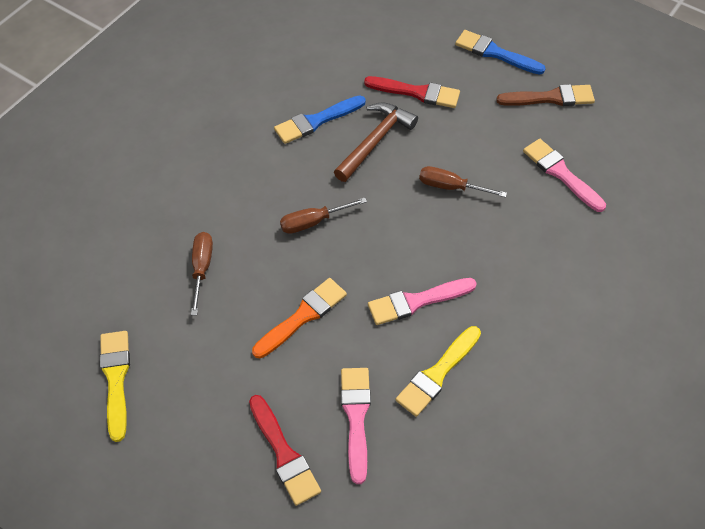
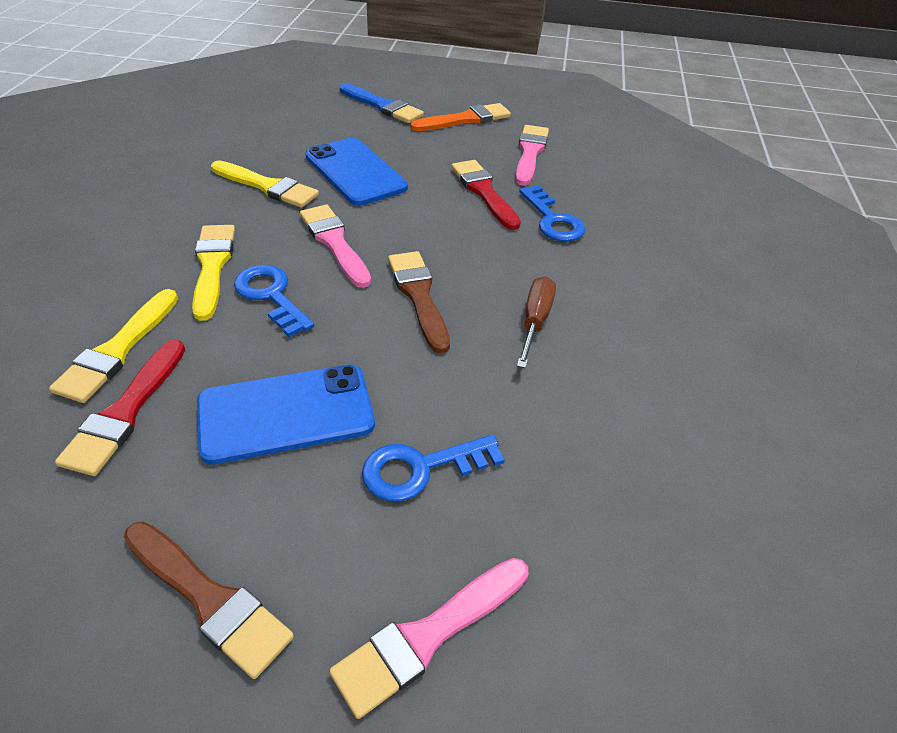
blue brush: 2 -> 1
blue key: 0 -> 3
blue phone: 0 -> 2
brown brush: 1 -> 2
brown hammer: 1 -> 0
brown screwdriver: 3 -> 1
yellow brush: 2 -> 3

